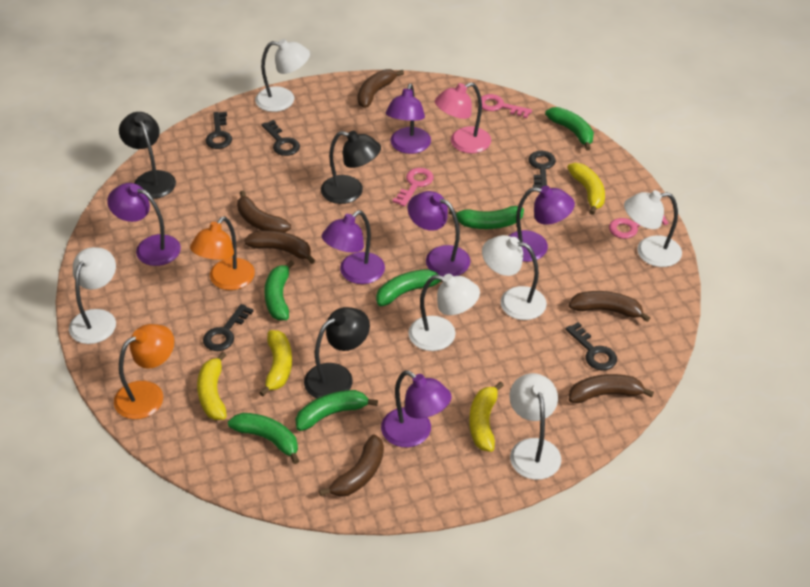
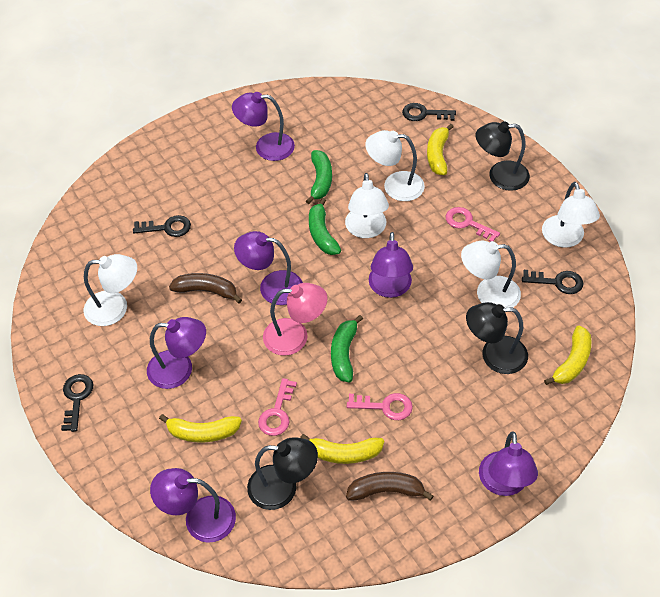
black key: 5 -> 4
brown banana: 6 -> 2
green banana: 6 -> 3
orange lamp: 2 -> 0
white lamp: 6 -> 5

